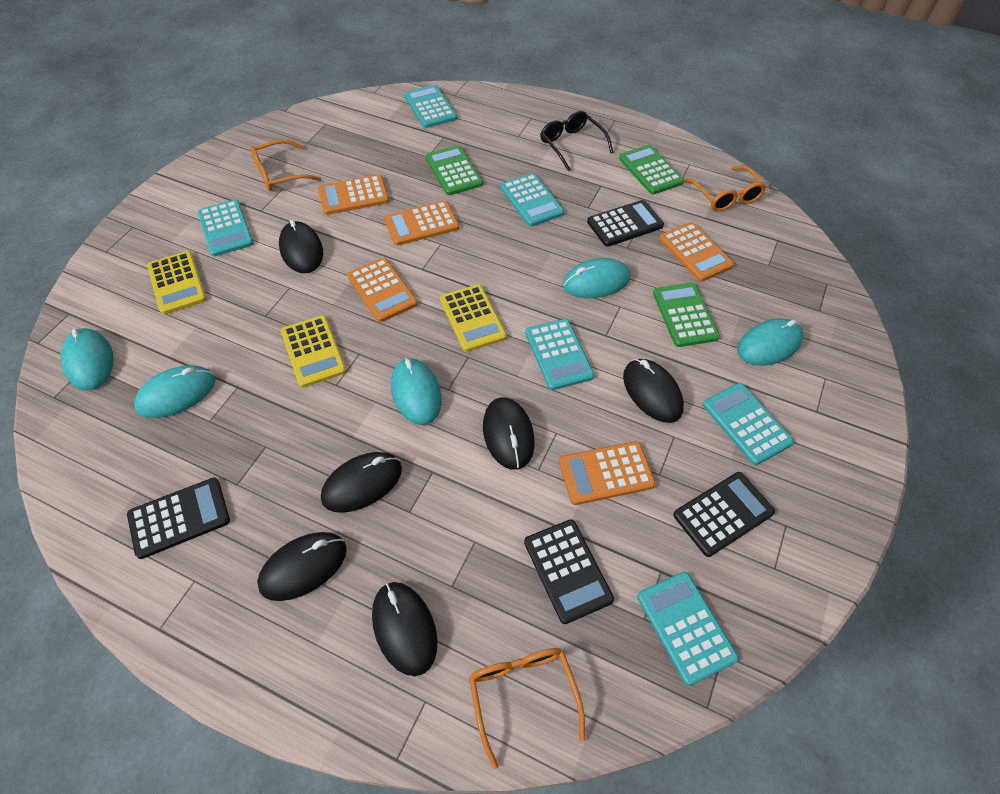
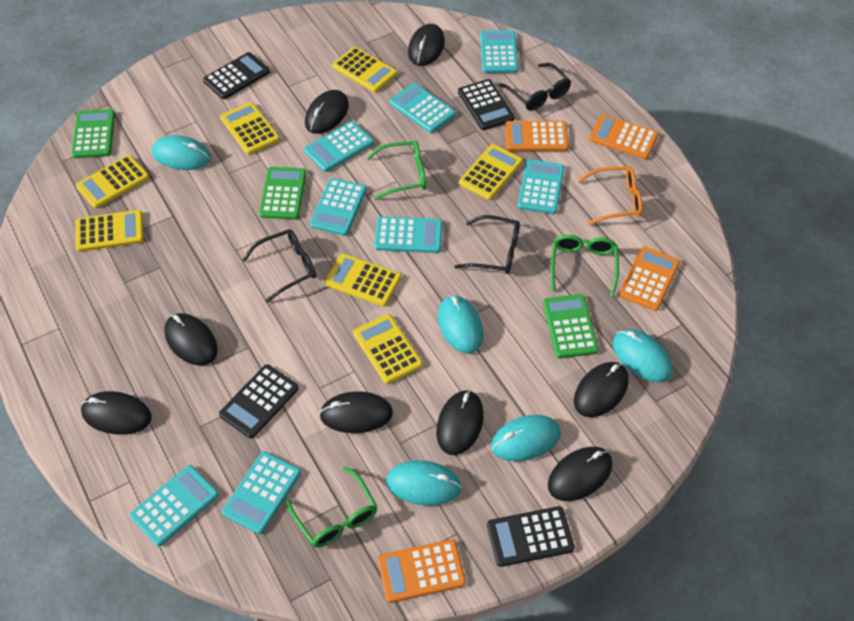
black glasses: 1 -> 3
black mouse: 6 -> 8
green glasses: 0 -> 3
orange calculator: 5 -> 4
orange glasses: 3 -> 1
turquoise calculator: 6 -> 8
yellow calculator: 3 -> 7

